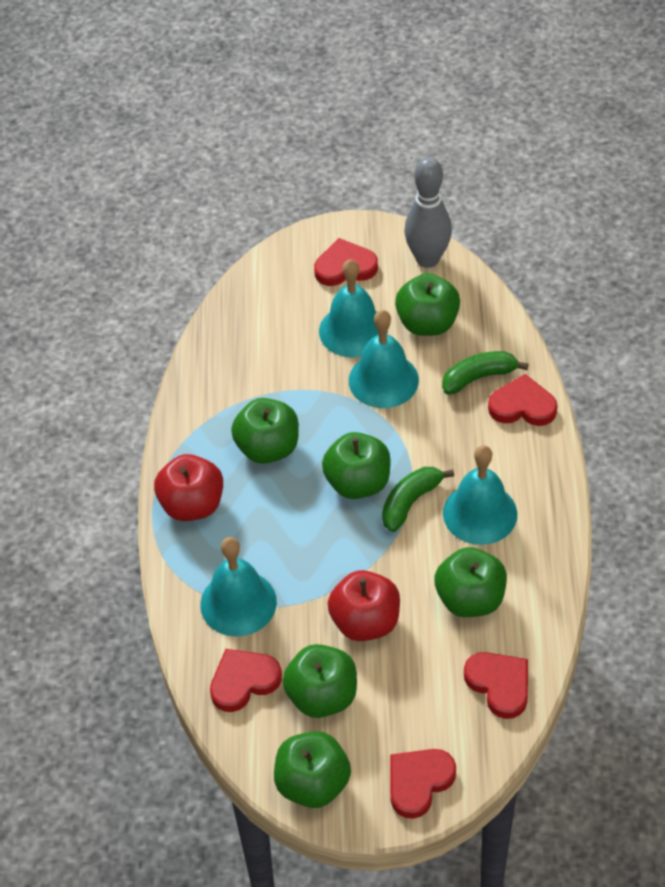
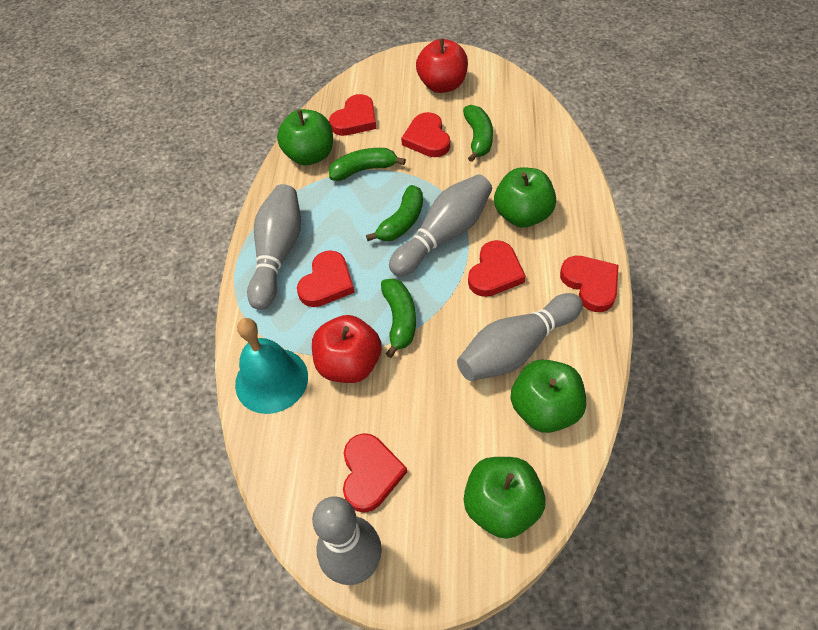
green apple: 6 -> 4
green banana: 2 -> 4
grey bowling pin: 1 -> 4
red heart: 5 -> 6
turquoise bell: 4 -> 1

